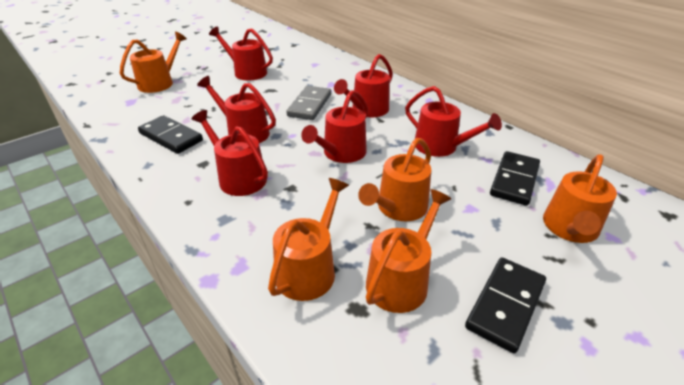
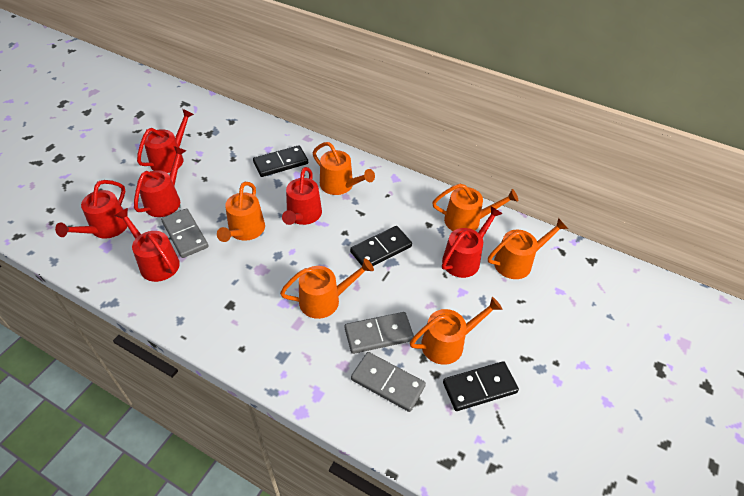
grey domino: 1 -> 3
orange watering can: 5 -> 6

